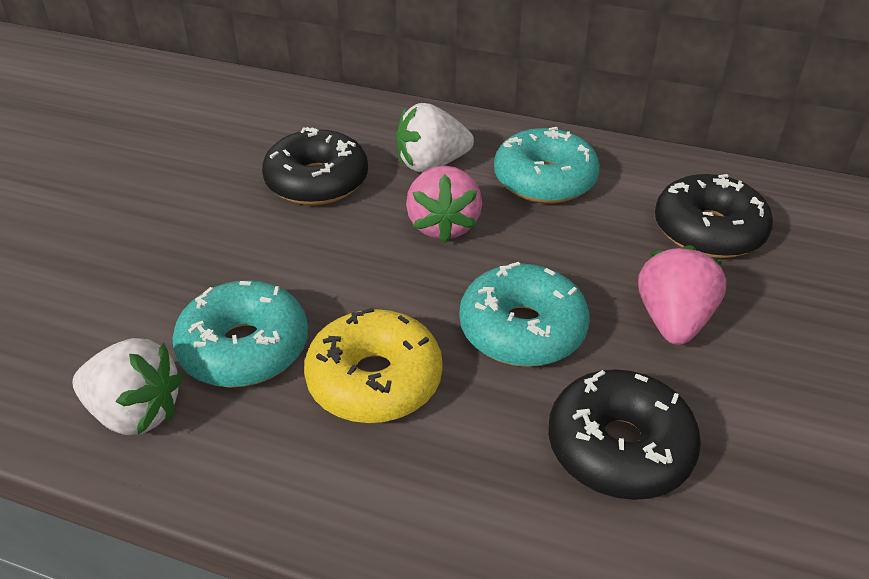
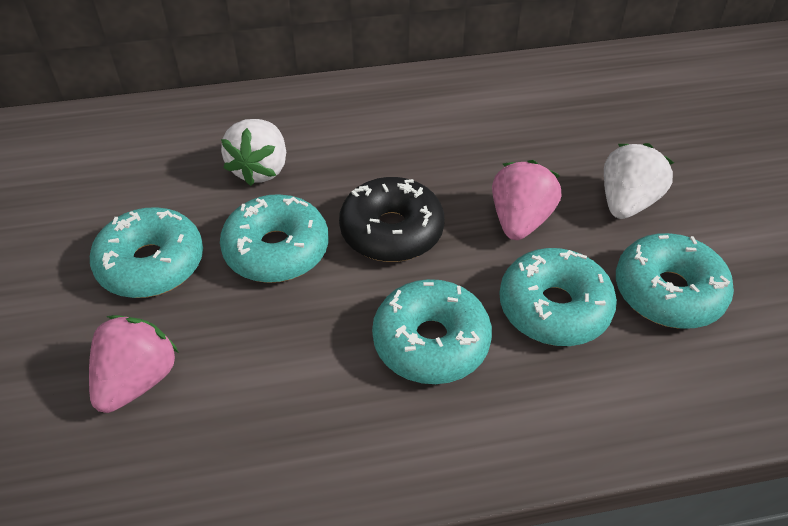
black donut: 3 -> 1
turquoise donut: 3 -> 5
yellow donut: 1 -> 0

